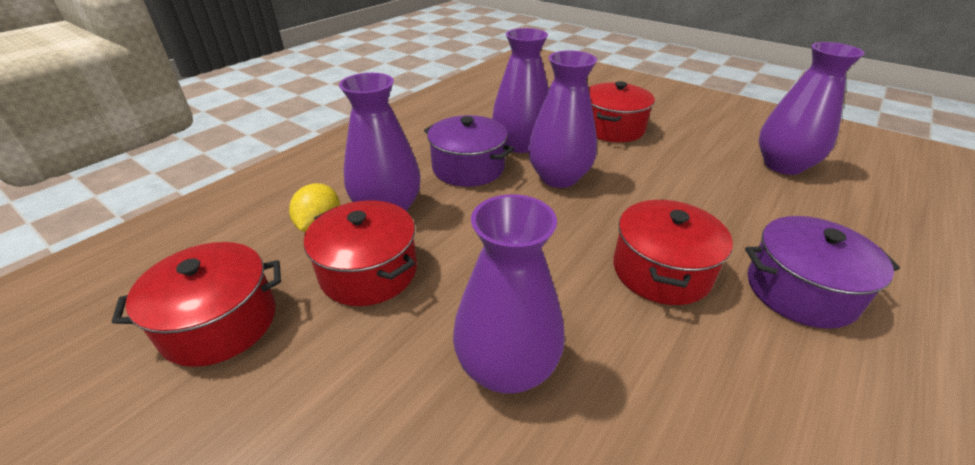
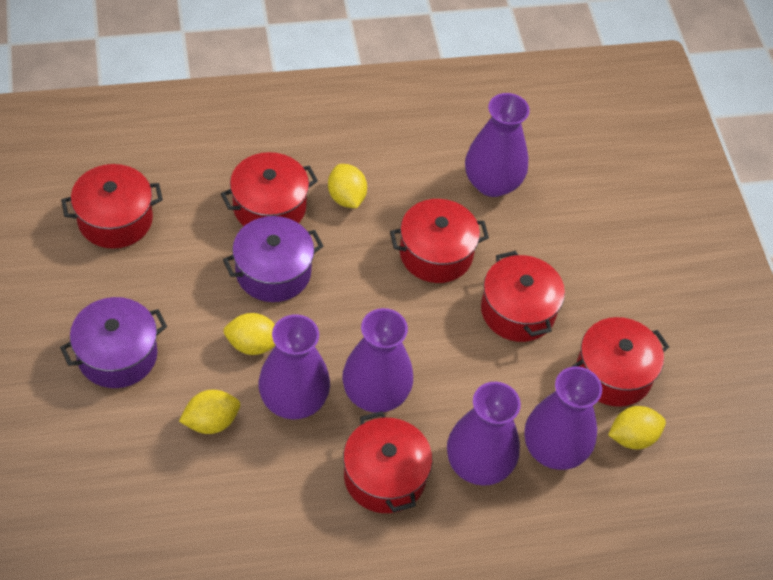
red pot: 4 -> 6
yellow lemon: 1 -> 4

